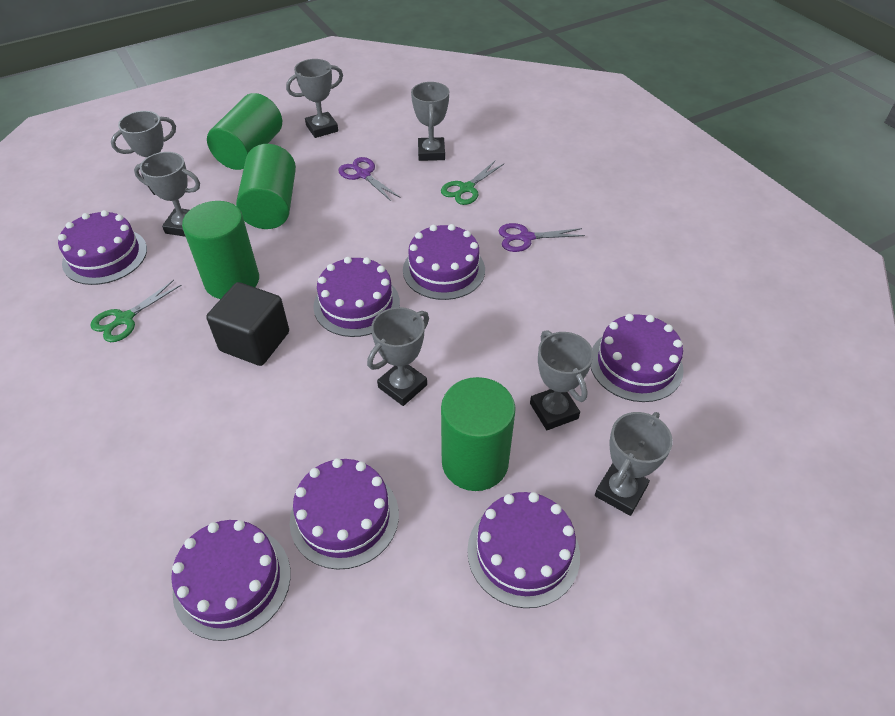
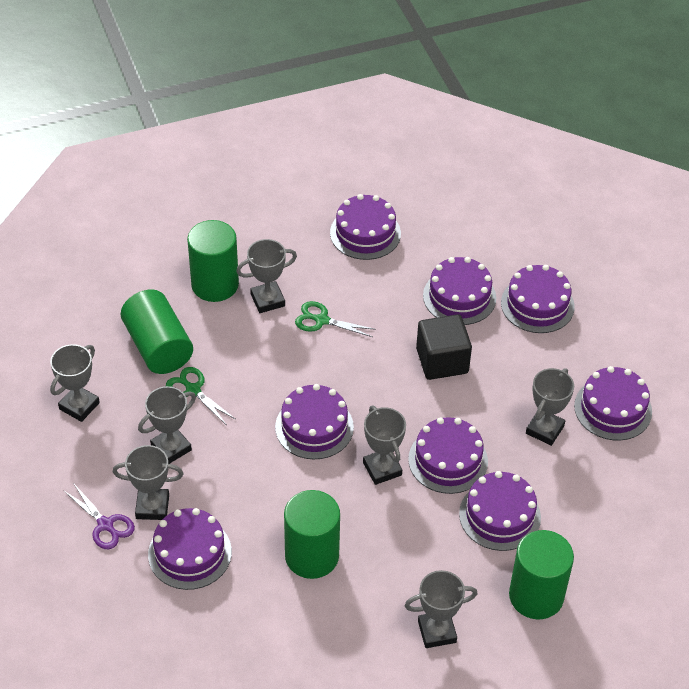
purple cake: 7 -> 8
purple scissors: 2 -> 1

